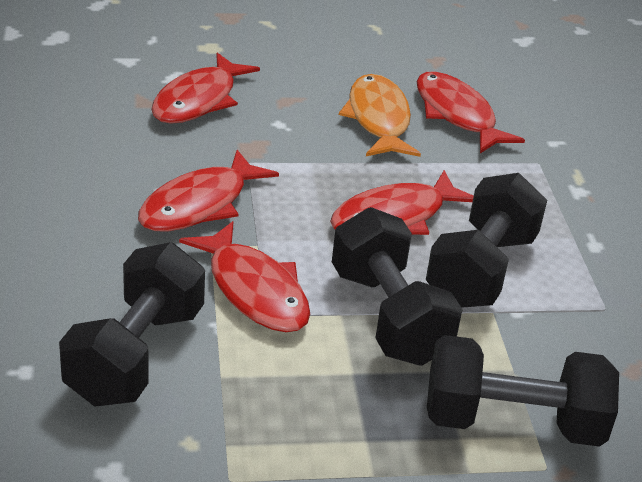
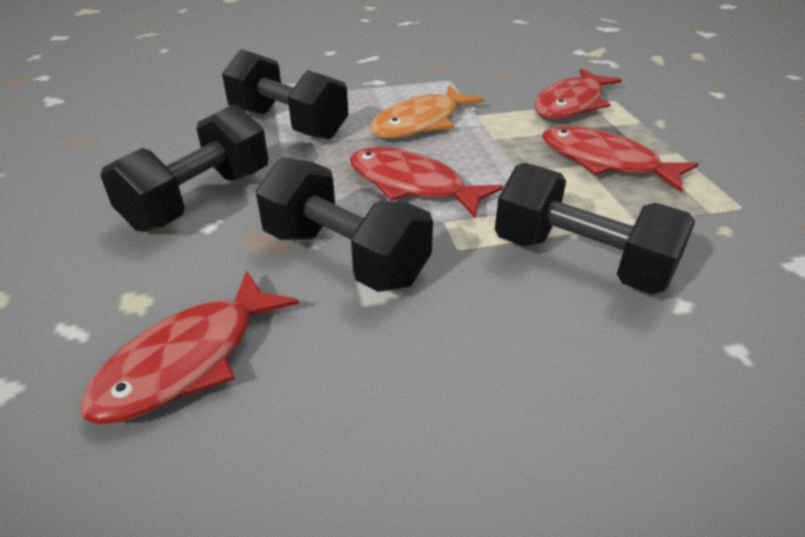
red fish: 5 -> 4

